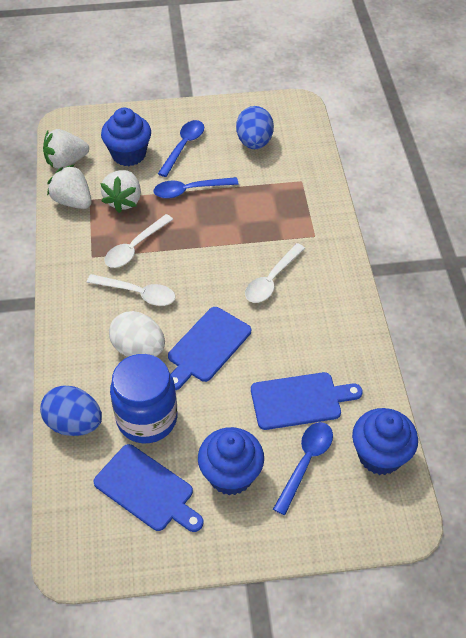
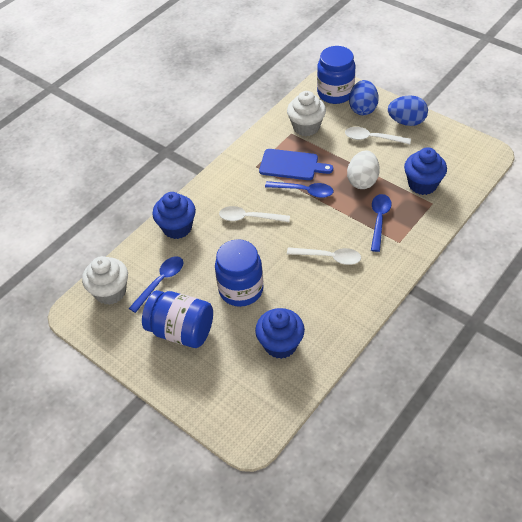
blue cutting board: 3 -> 1
blue jar: 1 -> 3
white cupcake: 0 -> 2
white strawberry: 3 -> 0

